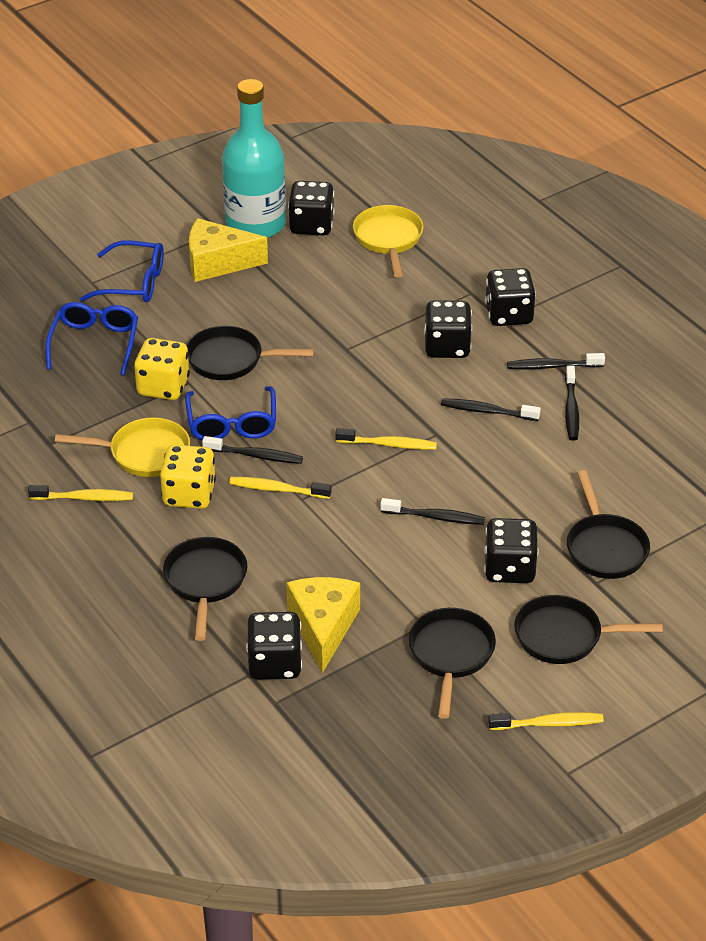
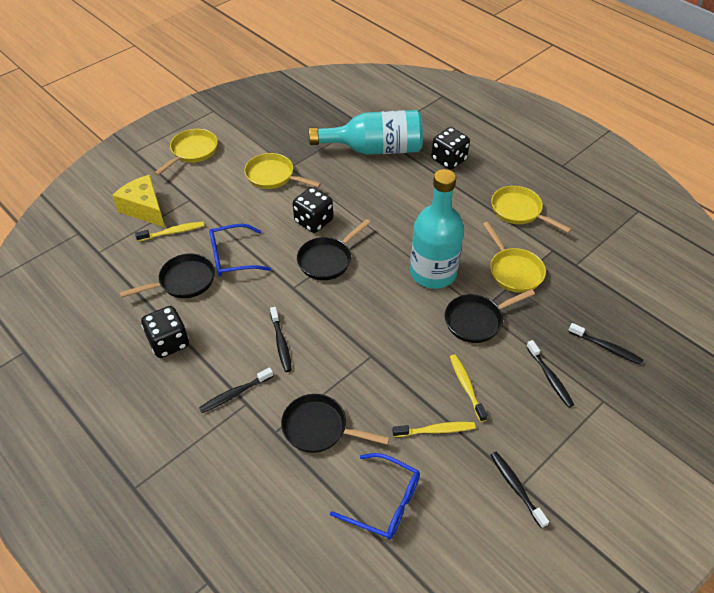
black dice: 5 -> 3
black pan: 5 -> 4
blue glasses: 3 -> 2
turquoise bottle: 1 -> 2
yellow cheese: 2 -> 1
yellow dice: 2 -> 0
yellow pan: 2 -> 4
yellow toothbrush: 4 -> 3

